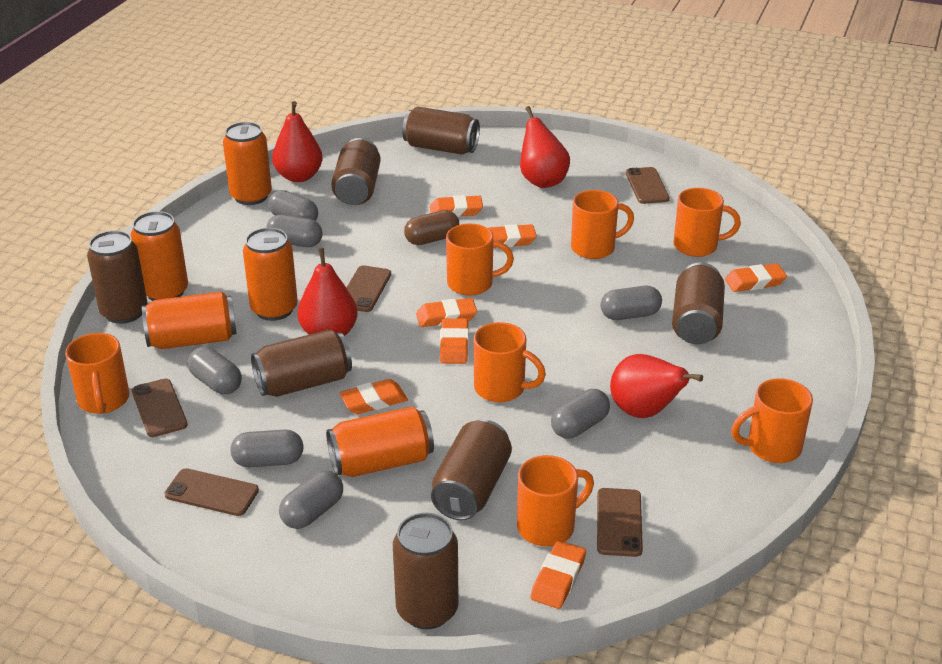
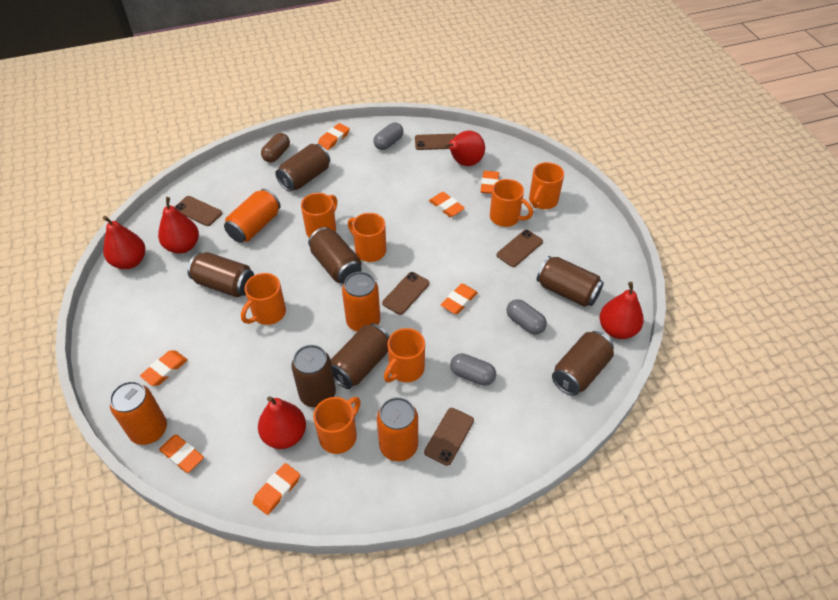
grey capsule: 7 -> 3
orange can: 5 -> 4
red pear: 4 -> 5

